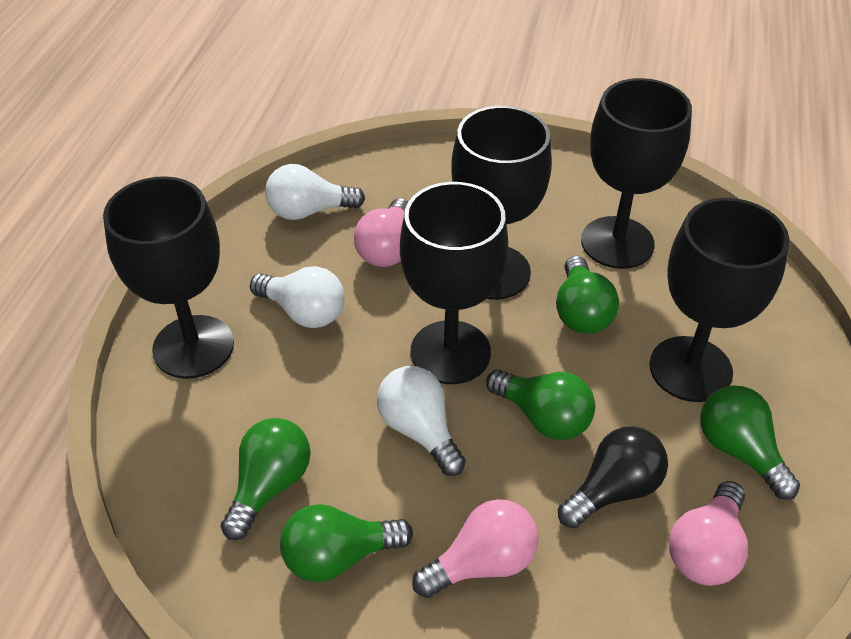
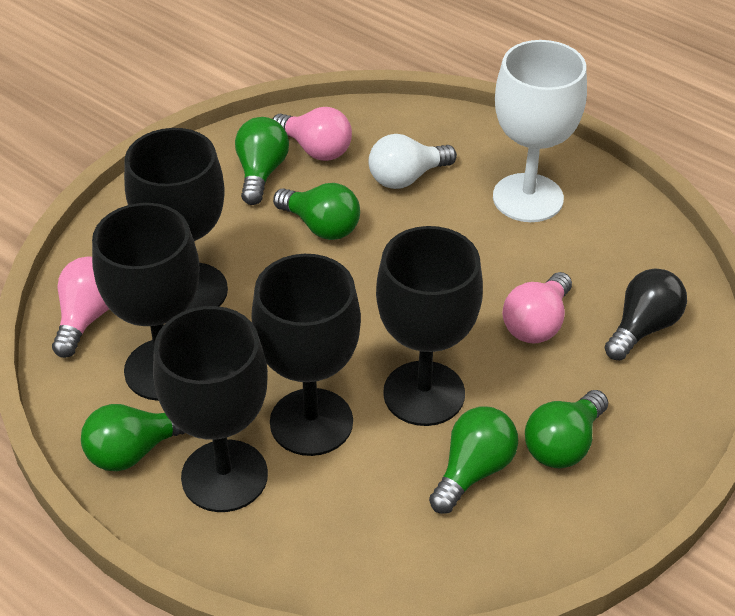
white goblet: 0 -> 1
white light bulb: 3 -> 1

